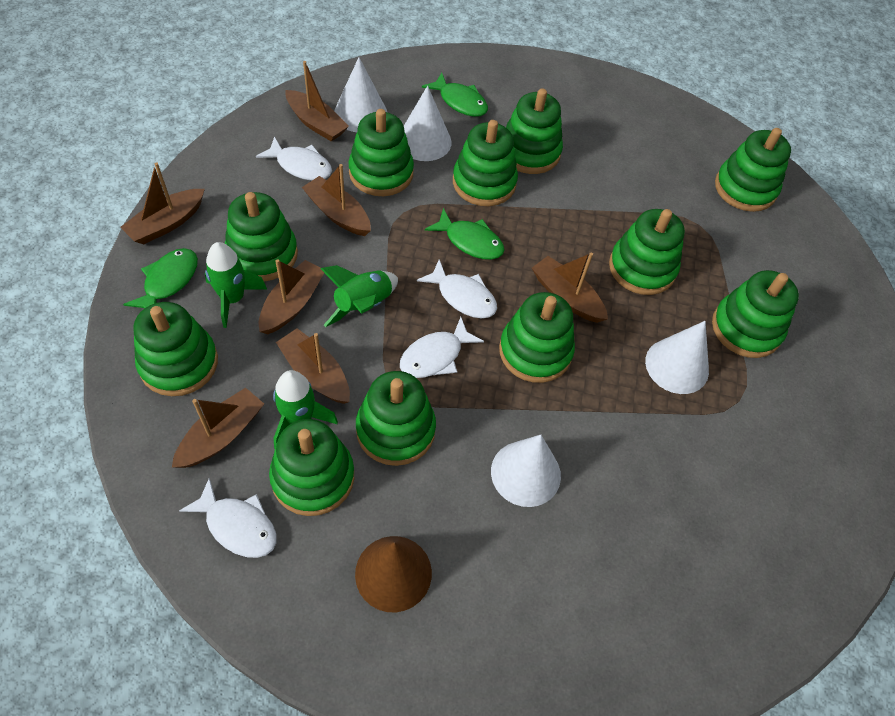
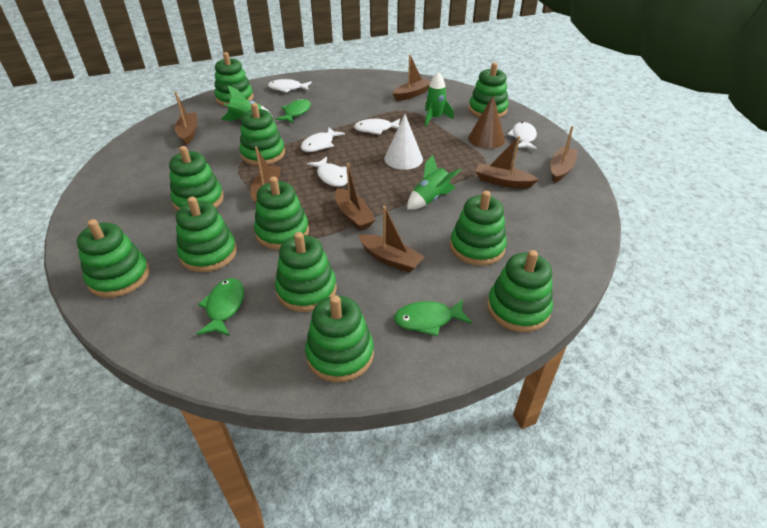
white cone: 4 -> 1
white fish: 4 -> 5

